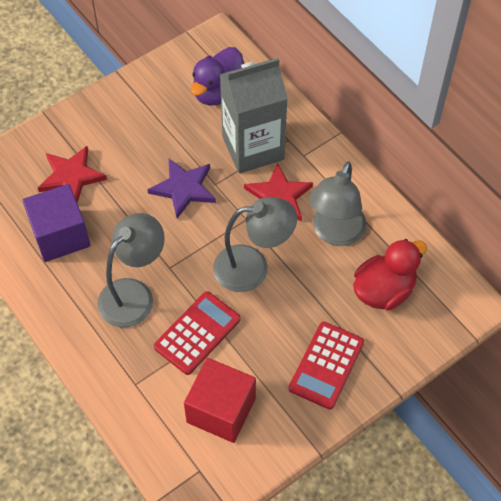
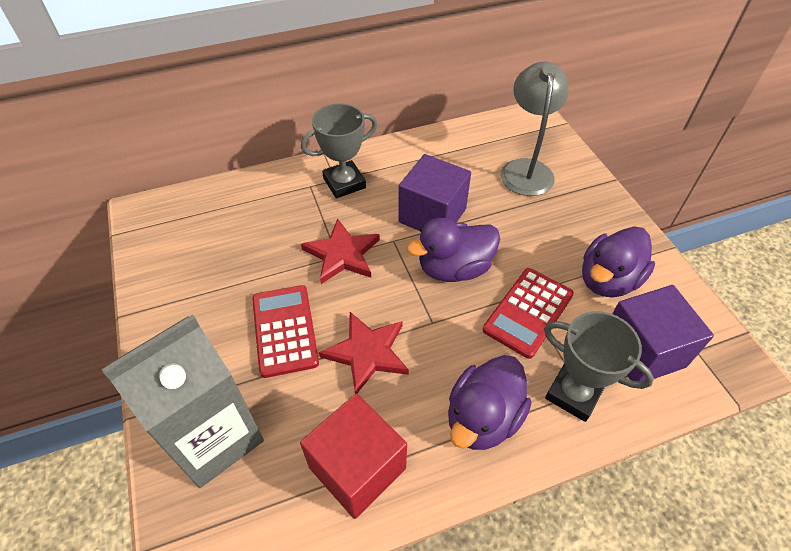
grey lamp: 3 -> 1
grey trophy: 0 -> 2
purple cube: 1 -> 2
purple duck: 1 -> 3
purple star: 1 -> 0
red duck: 1 -> 0

